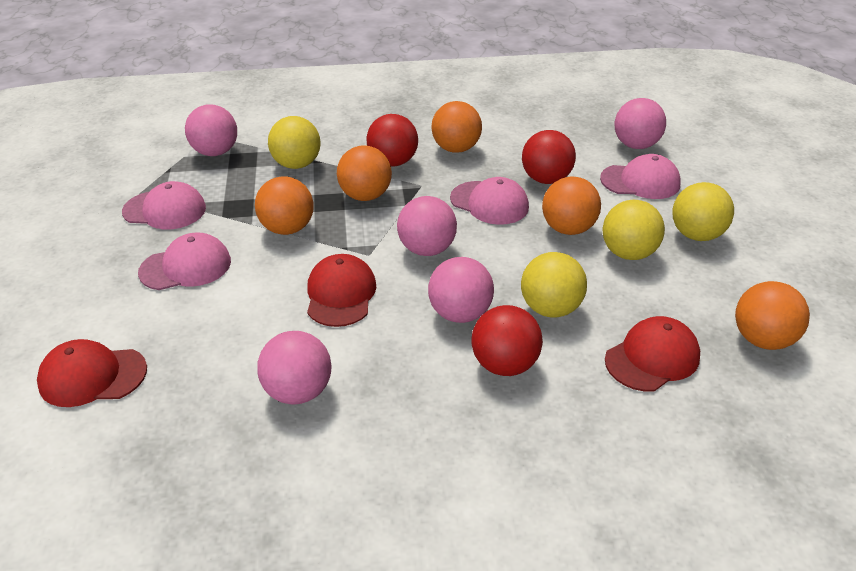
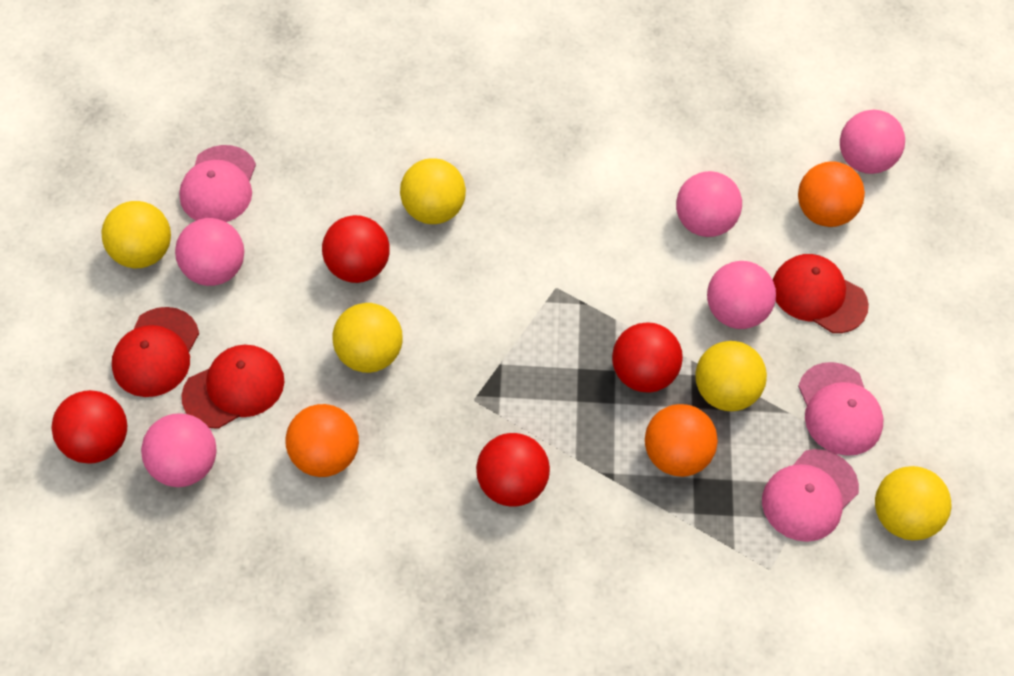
orange ball: 5 -> 3
pink cap: 4 -> 3
red ball: 3 -> 4
yellow ball: 4 -> 5

